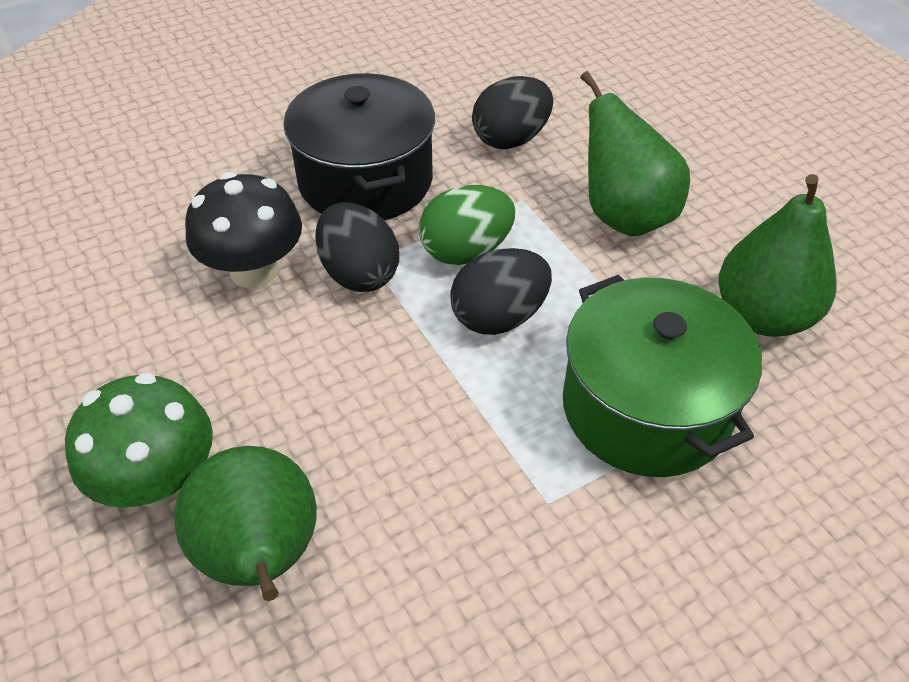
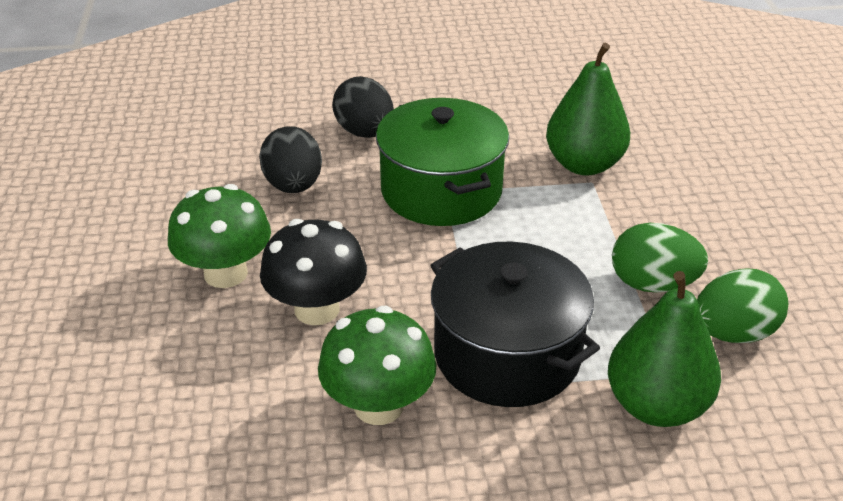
black egg: 3 -> 2
green egg: 1 -> 2
green mushroom: 1 -> 2
green pear: 3 -> 2

